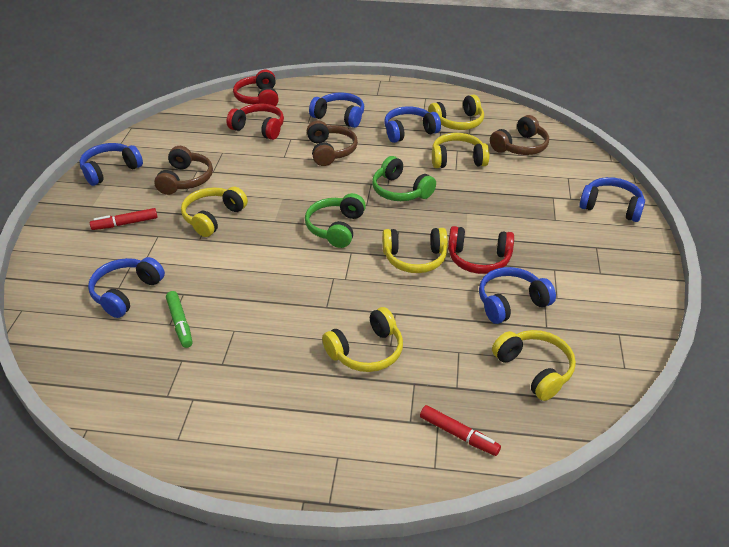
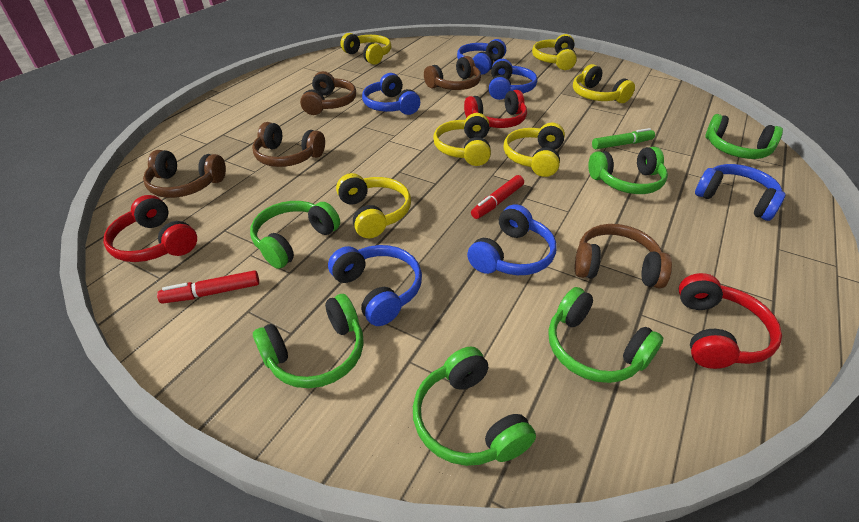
brown headphones: 3 -> 5
green headphones: 2 -> 6

